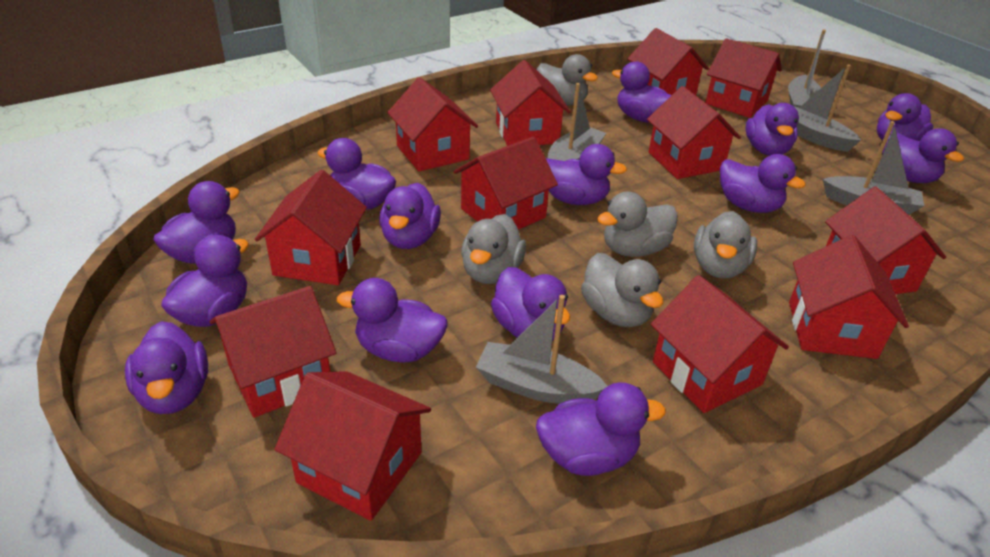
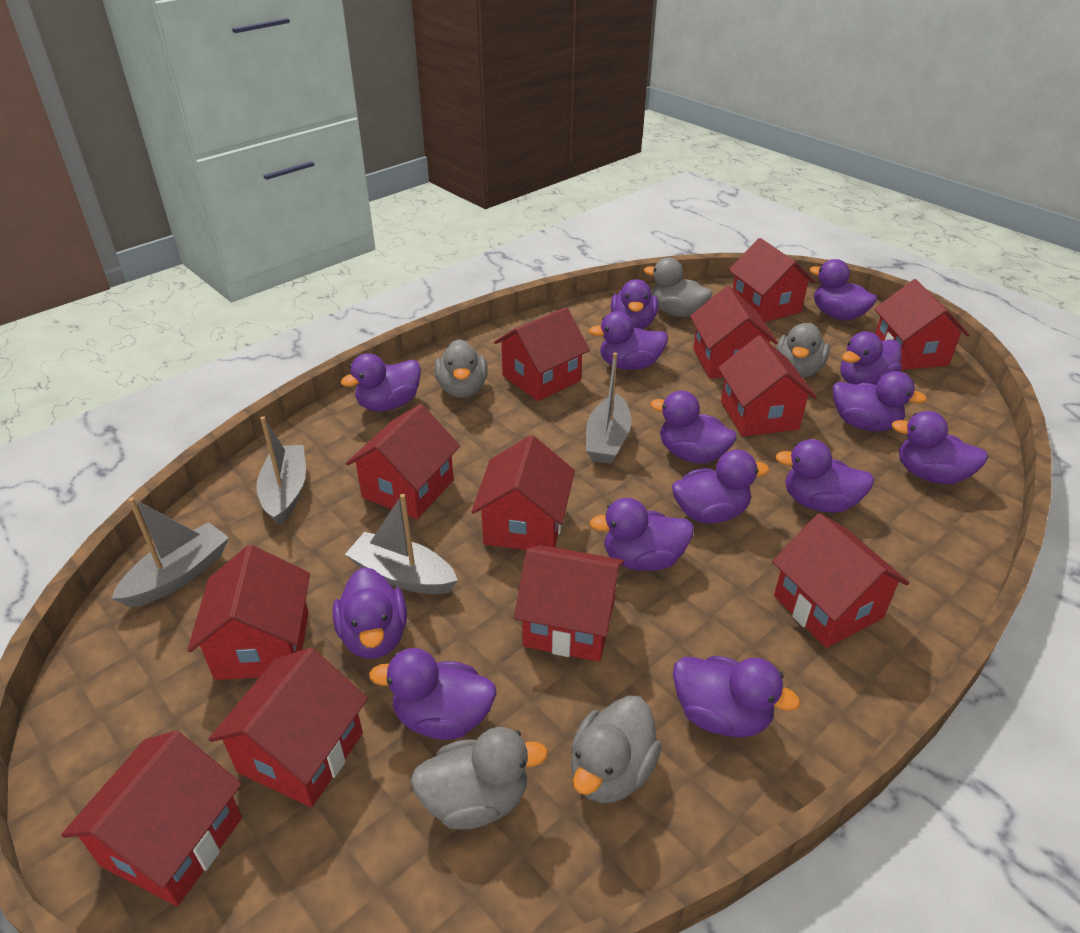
grey boat: 5 -> 4

